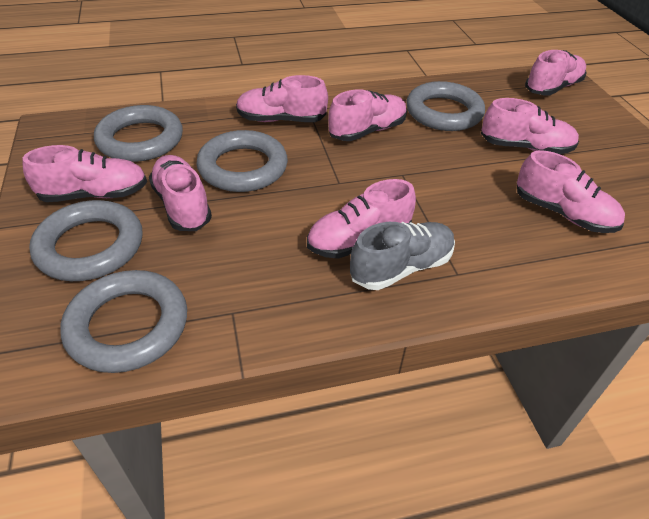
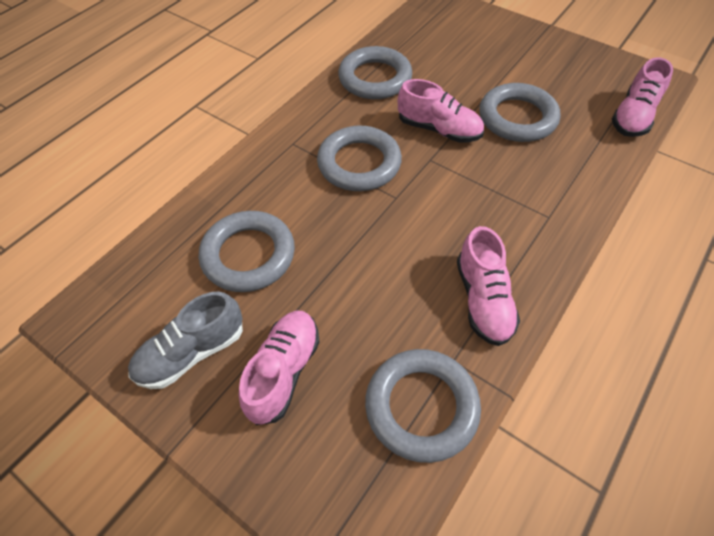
pink shoe: 8 -> 4

